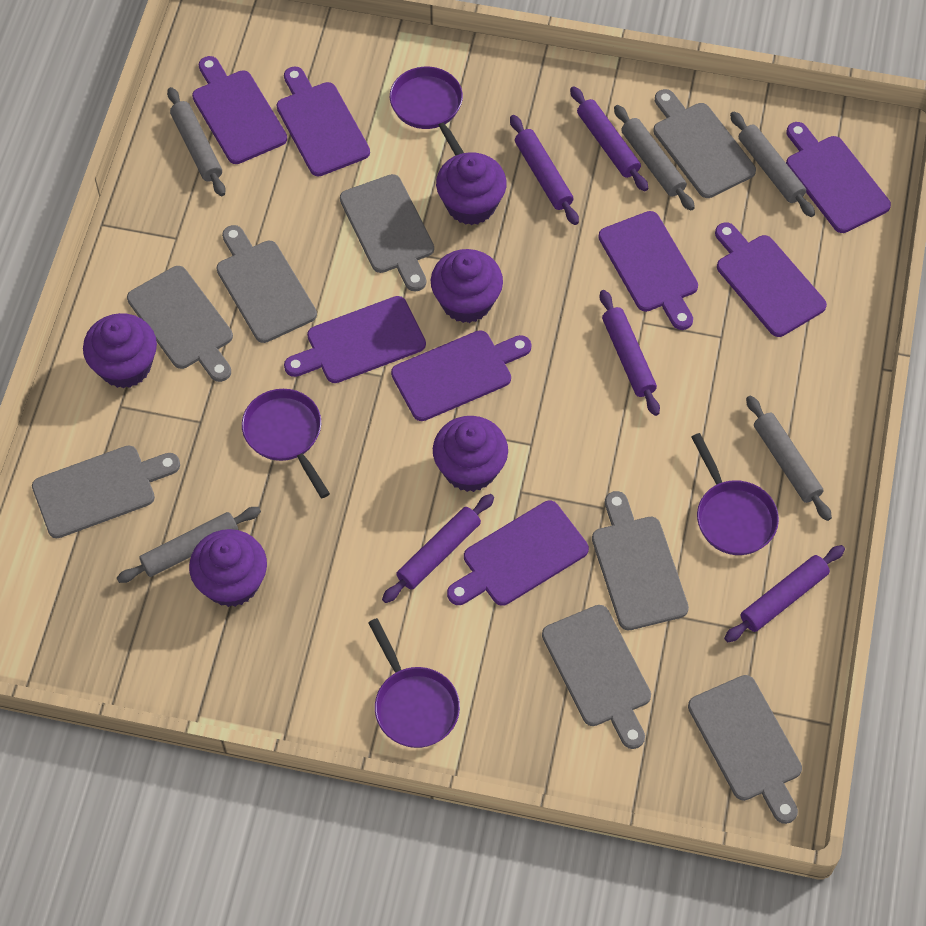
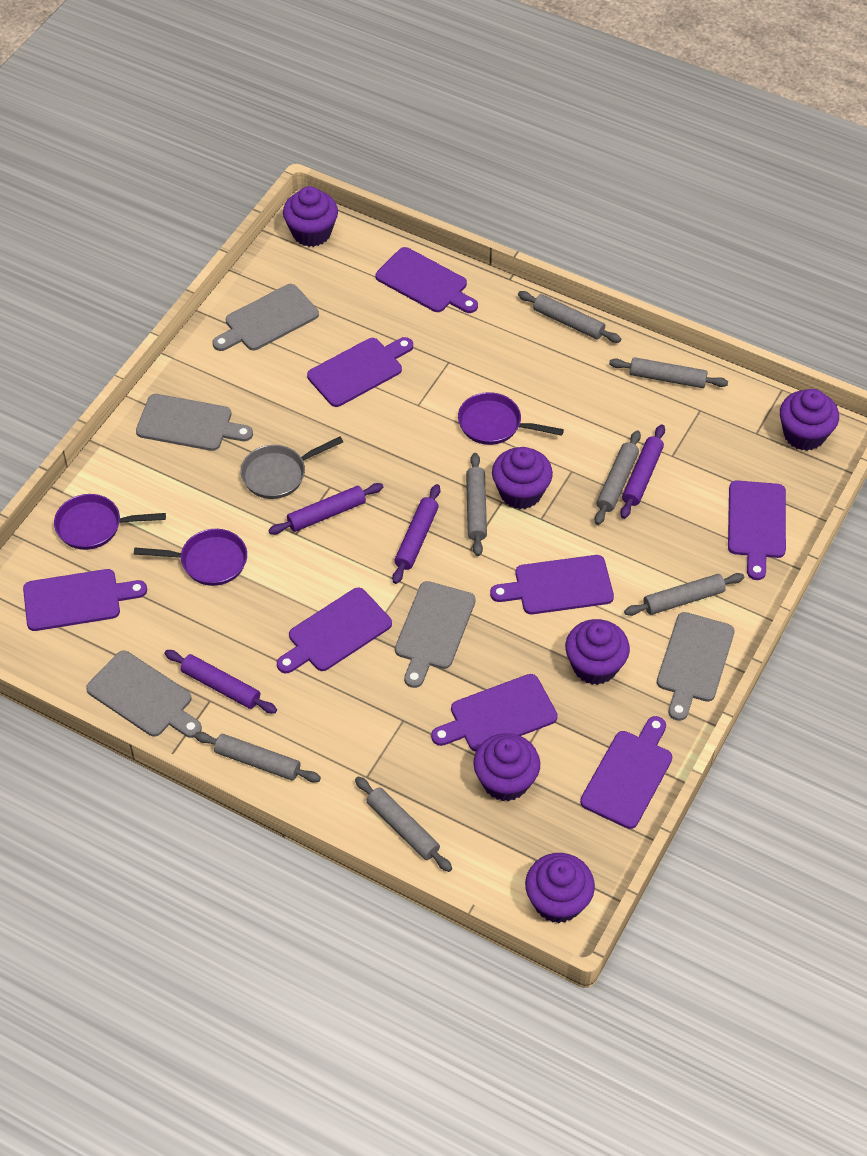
grey cutting board: 8 -> 5
grey pan: 0 -> 1
grey rolling pin: 5 -> 7
purple cupcake: 5 -> 6
purple pan: 4 -> 3
purple rolling pin: 5 -> 4

